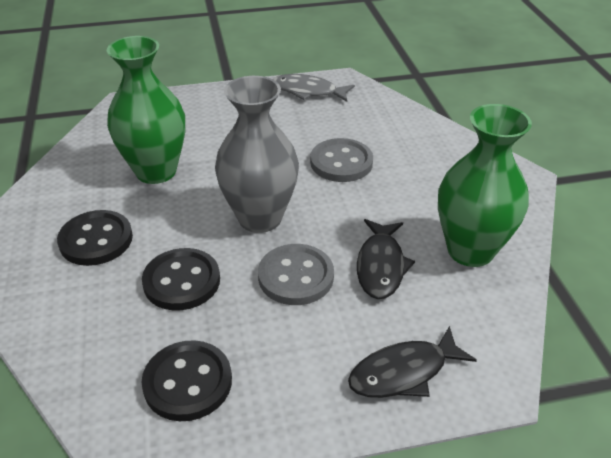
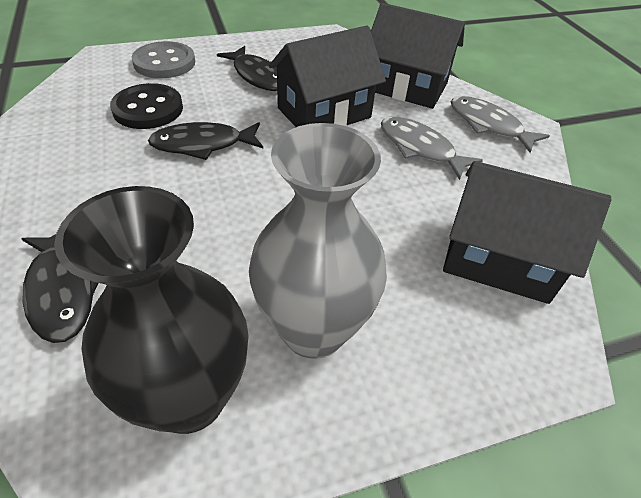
black button: 3 -> 1
black fish: 2 -> 3
black house: 0 -> 3
black vase: 0 -> 1
green vase: 2 -> 0
grey button: 2 -> 1
grey fish: 1 -> 2

